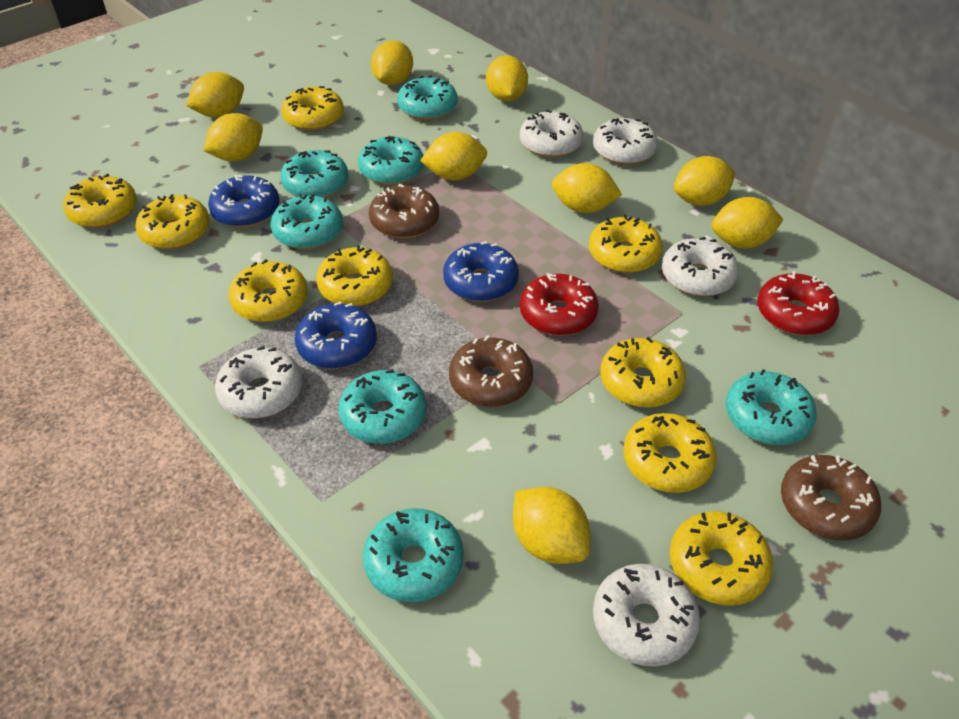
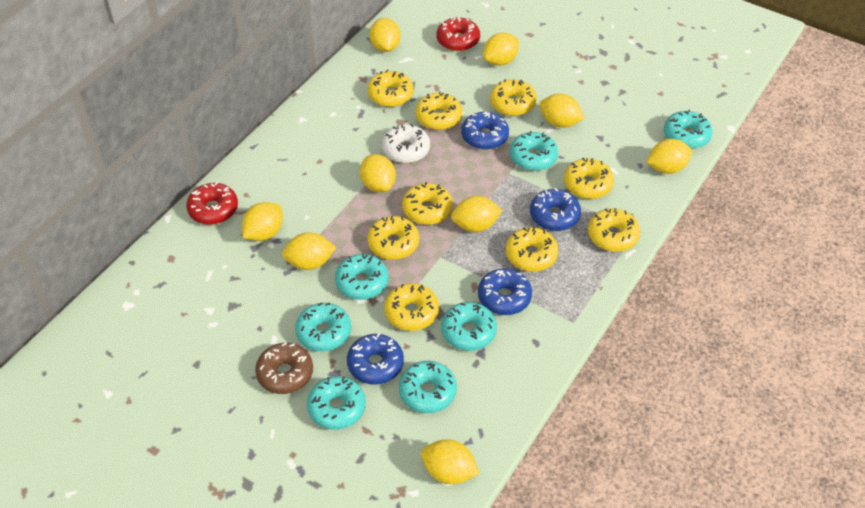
blue donut: 3 -> 4
brown donut: 3 -> 1
white donut: 5 -> 1

